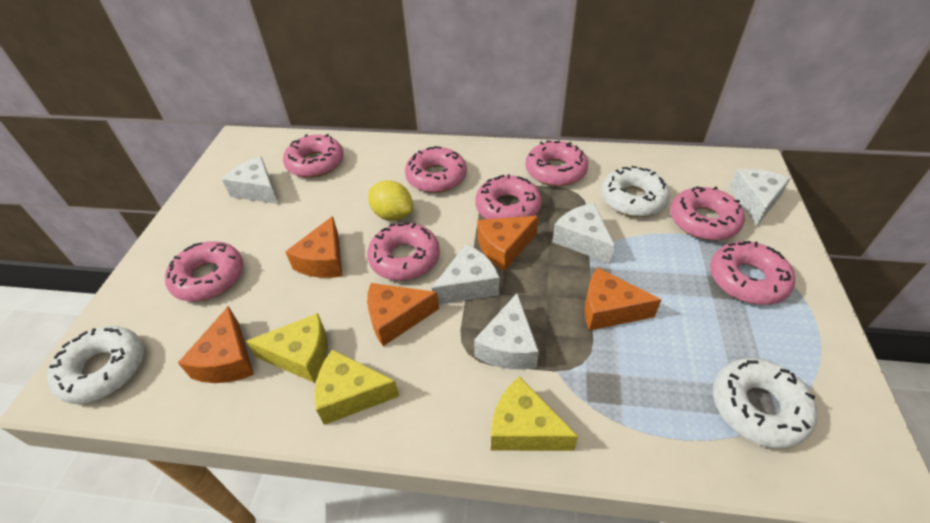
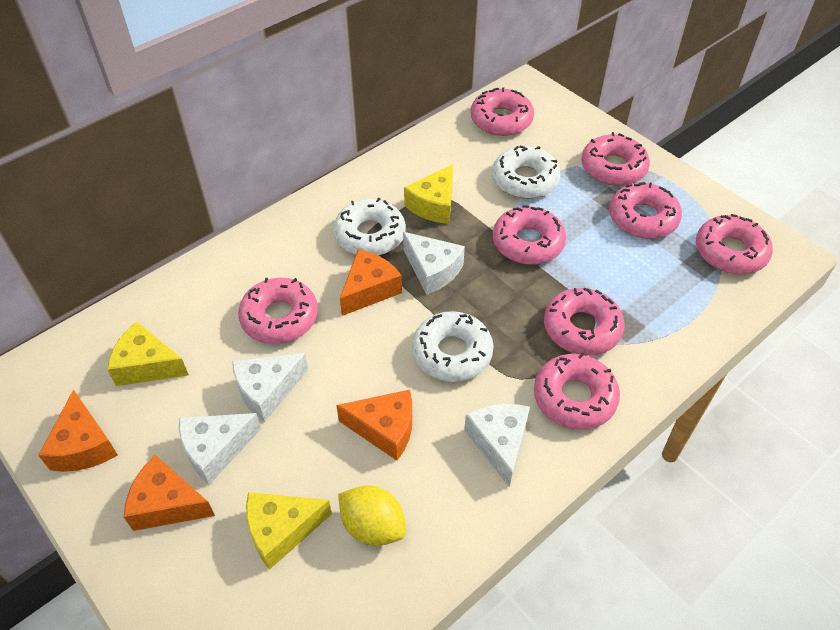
orange cheese: 5 -> 4
white cheese: 5 -> 4

